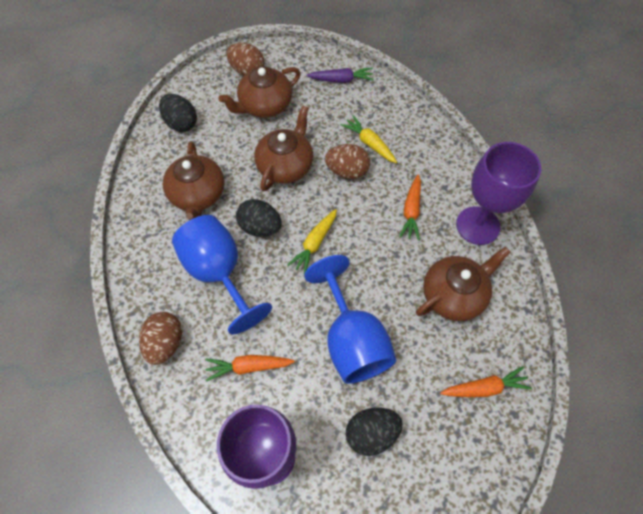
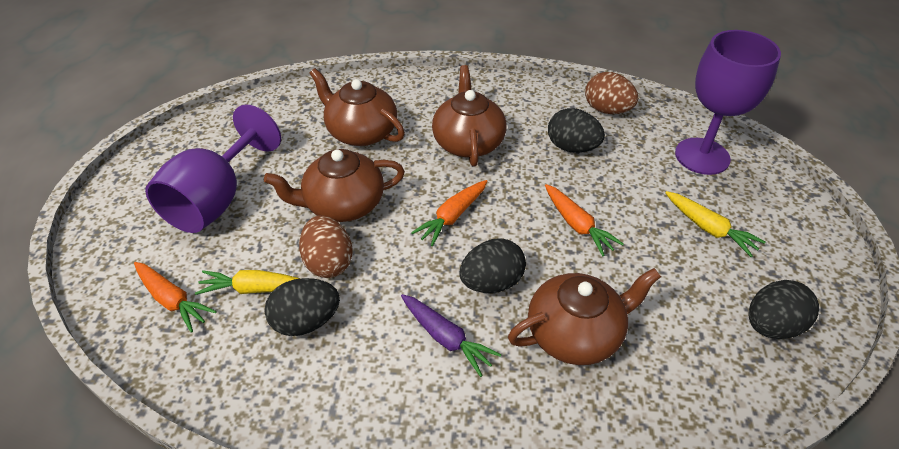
black egg: 3 -> 4
blue goblet: 2 -> 0
brown egg: 3 -> 2

